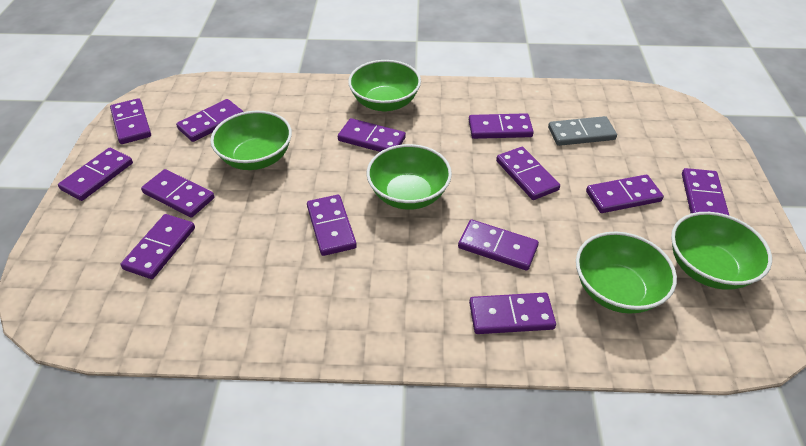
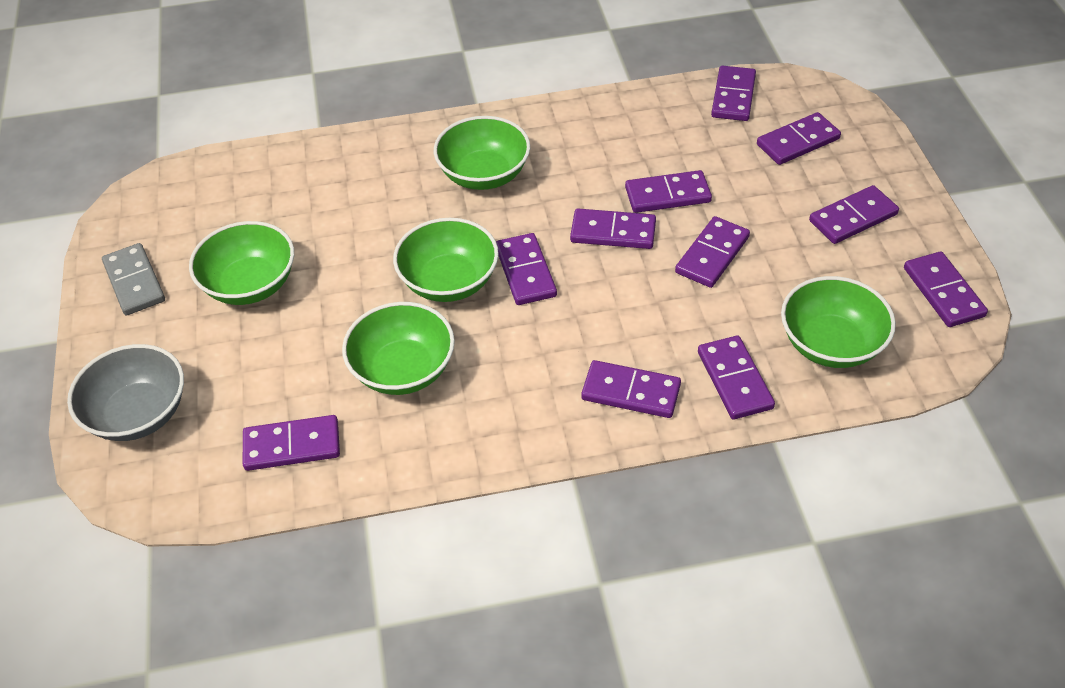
grey bowl: 0 -> 1
purple domino: 13 -> 11

